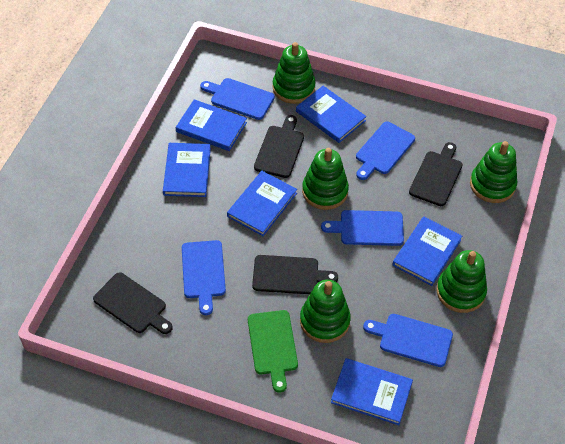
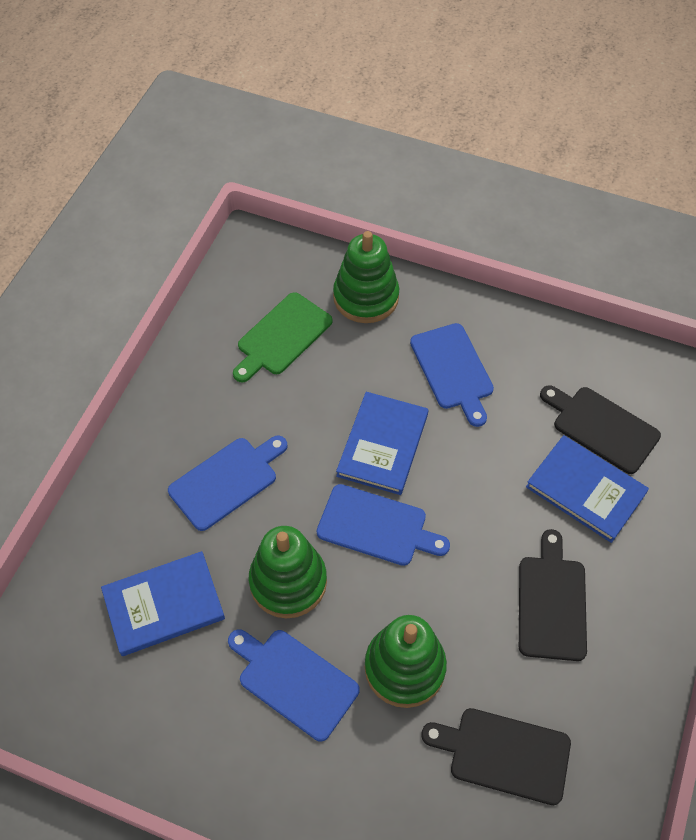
black cutting board: 4 -> 3
blue book: 6 -> 3
blue cutting board: 5 -> 4
green stacking toy: 5 -> 3

